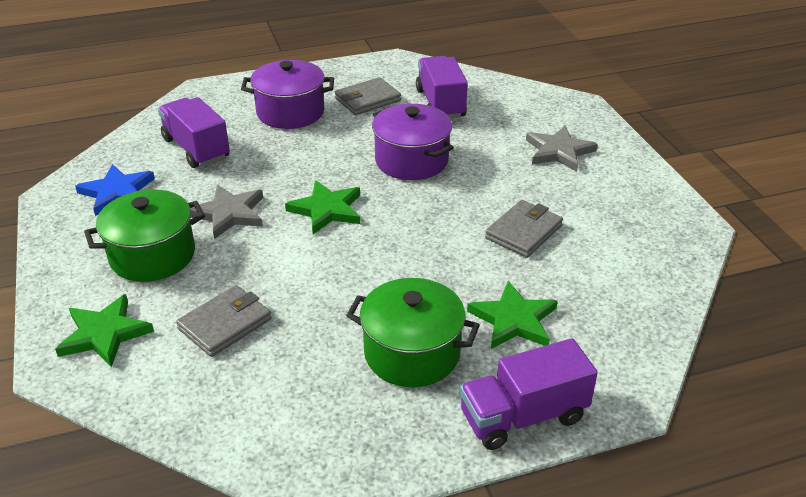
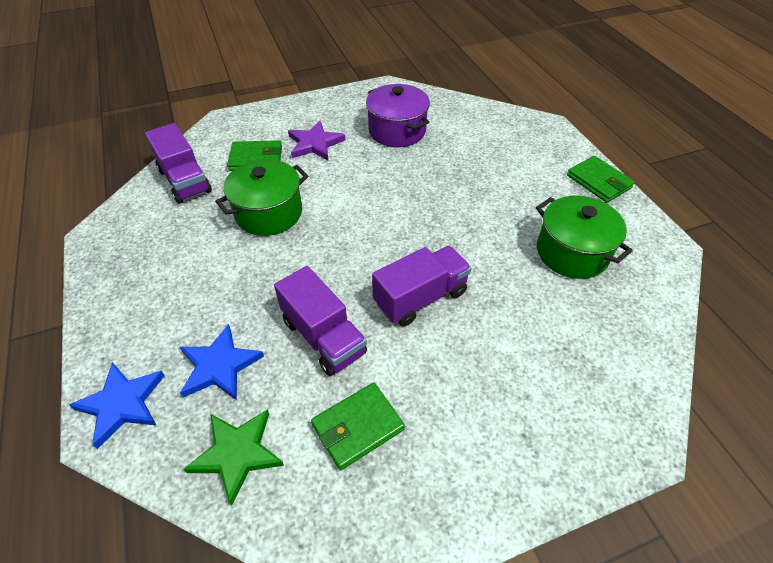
blue star: 1 -> 2
green star: 3 -> 1
green wallet: 0 -> 3
grey star: 2 -> 0
grey wallet: 3 -> 0
purple pot: 2 -> 1
purple star: 0 -> 1

